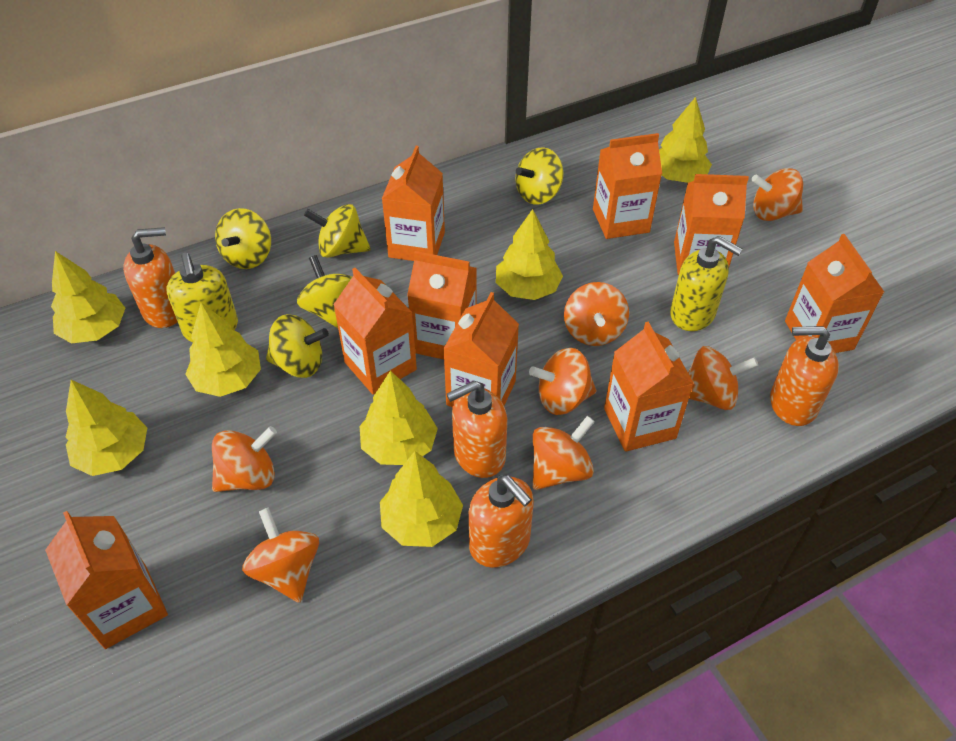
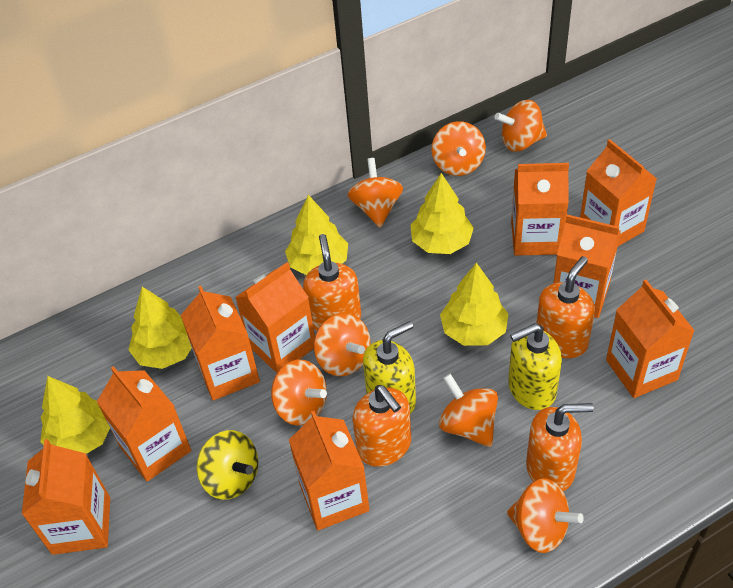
yellow spinning top: 5 -> 1
yellow tree: 7 -> 5

